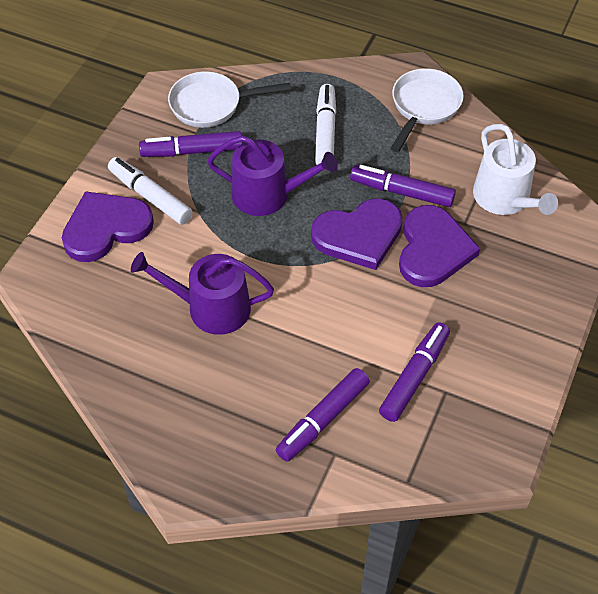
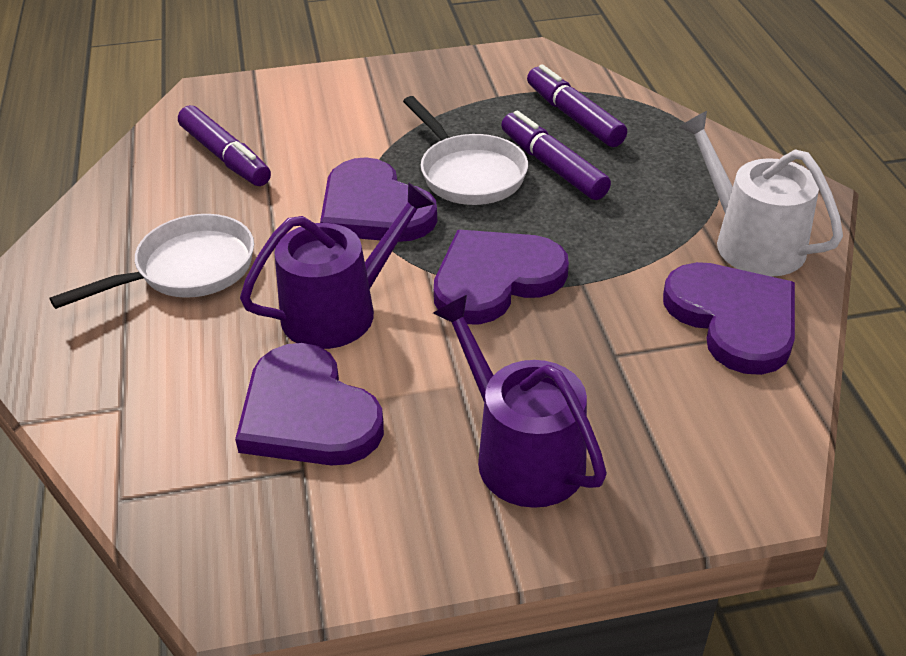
purple heart: 3 -> 4
purple marker: 4 -> 3
white marker: 2 -> 0

